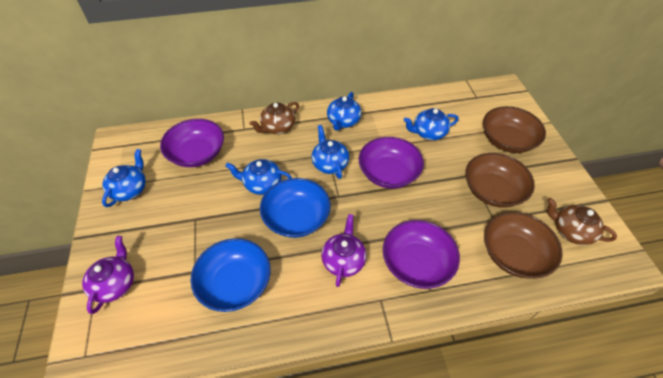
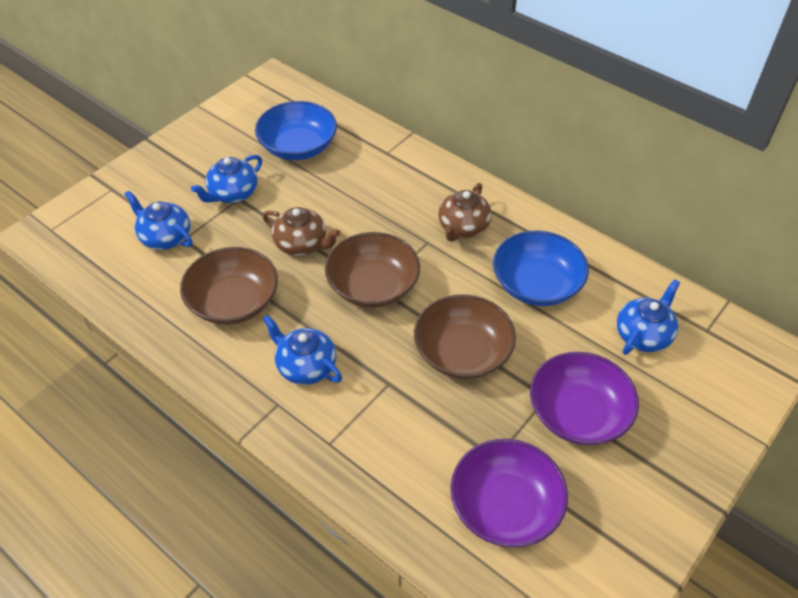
blue teapot: 5 -> 4
purple bowl: 3 -> 2
purple teapot: 2 -> 0

